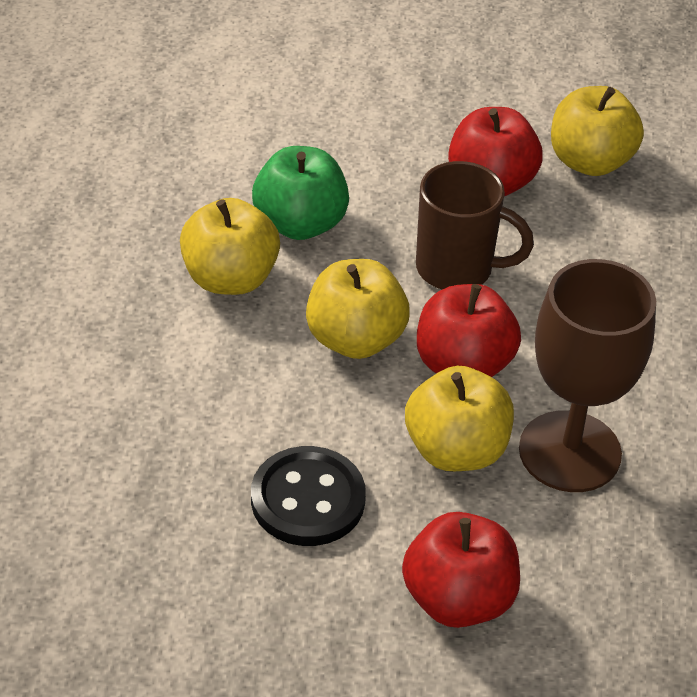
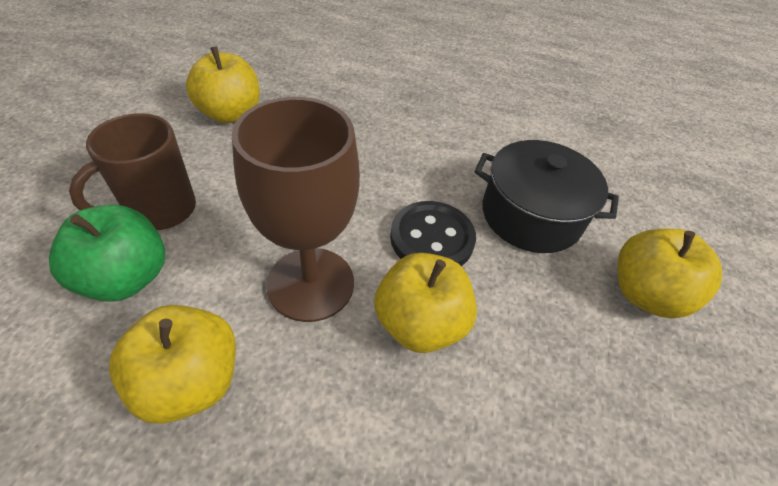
black pot: 0 -> 1
red apple: 3 -> 0

